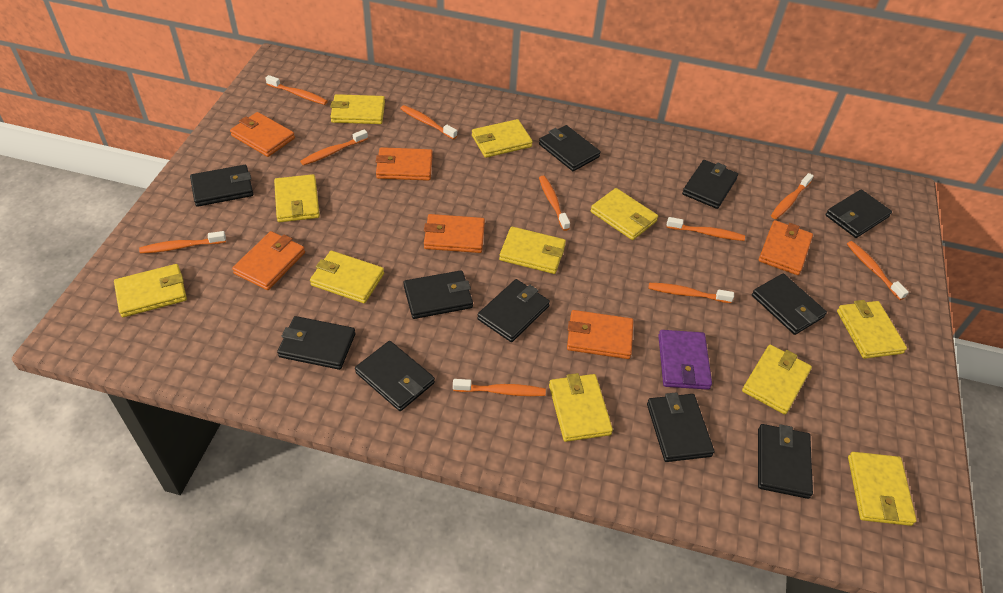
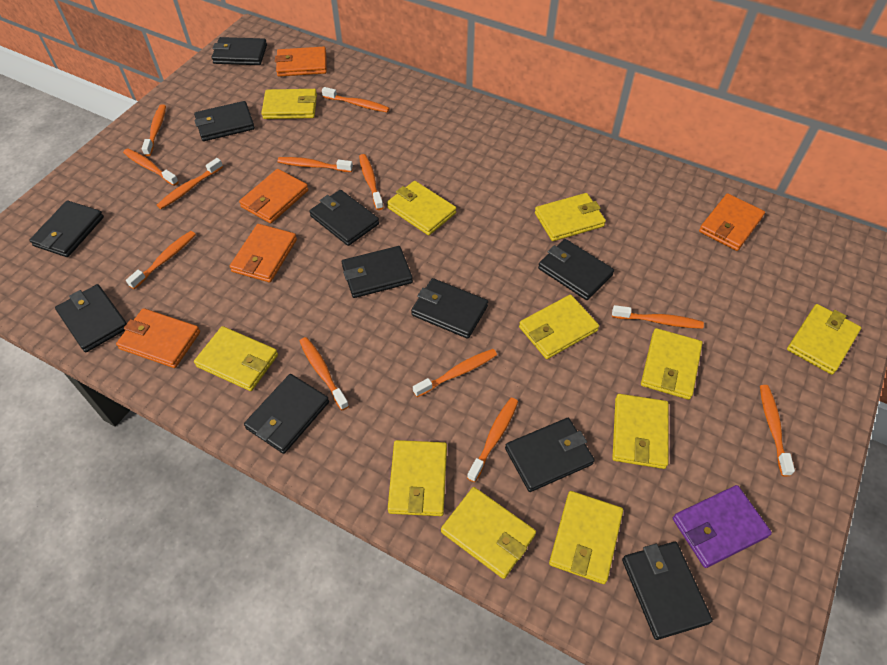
orange toothbrush: 10 -> 12
orange wallet: 6 -> 5

